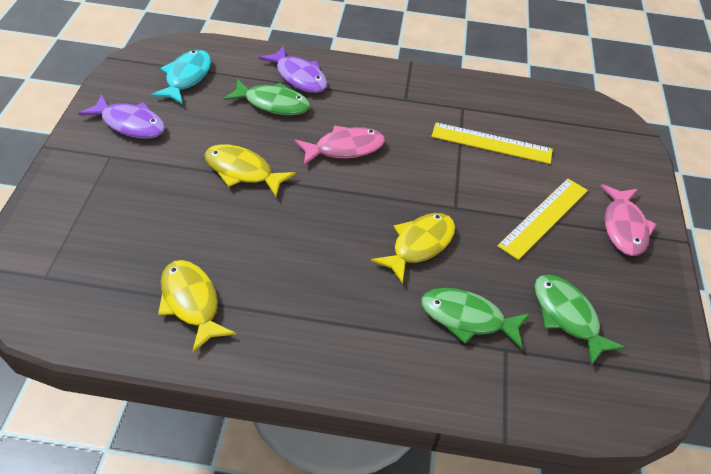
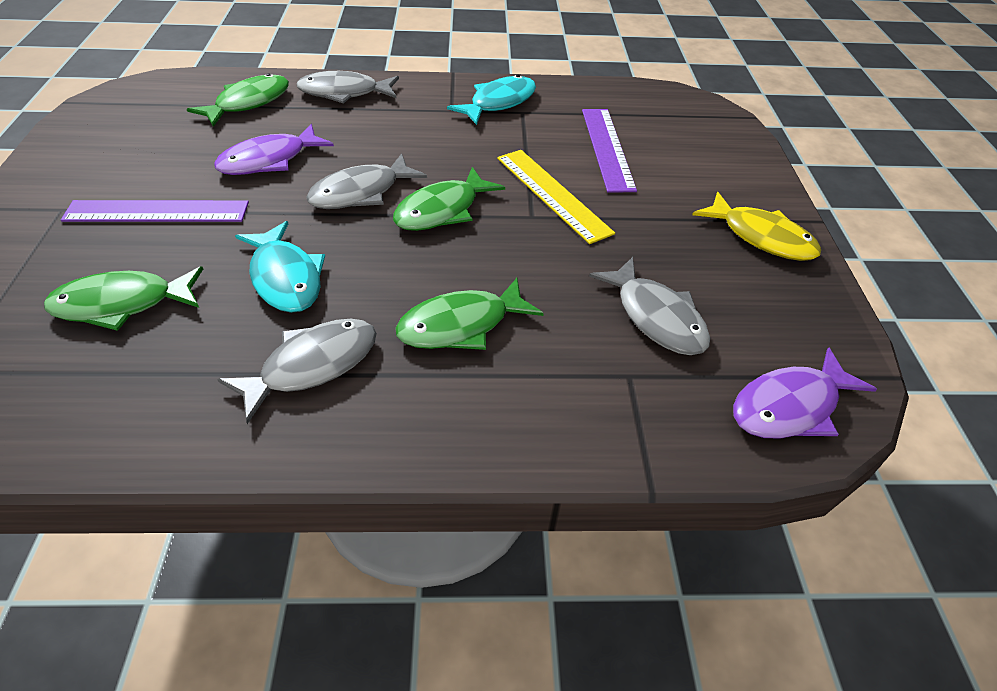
green fish: 3 -> 4
grey fish: 0 -> 4
pink fish: 2 -> 0
purple ruler: 0 -> 2
turquoise fish: 1 -> 2
yellow fish: 3 -> 1
yellow ruler: 2 -> 1

